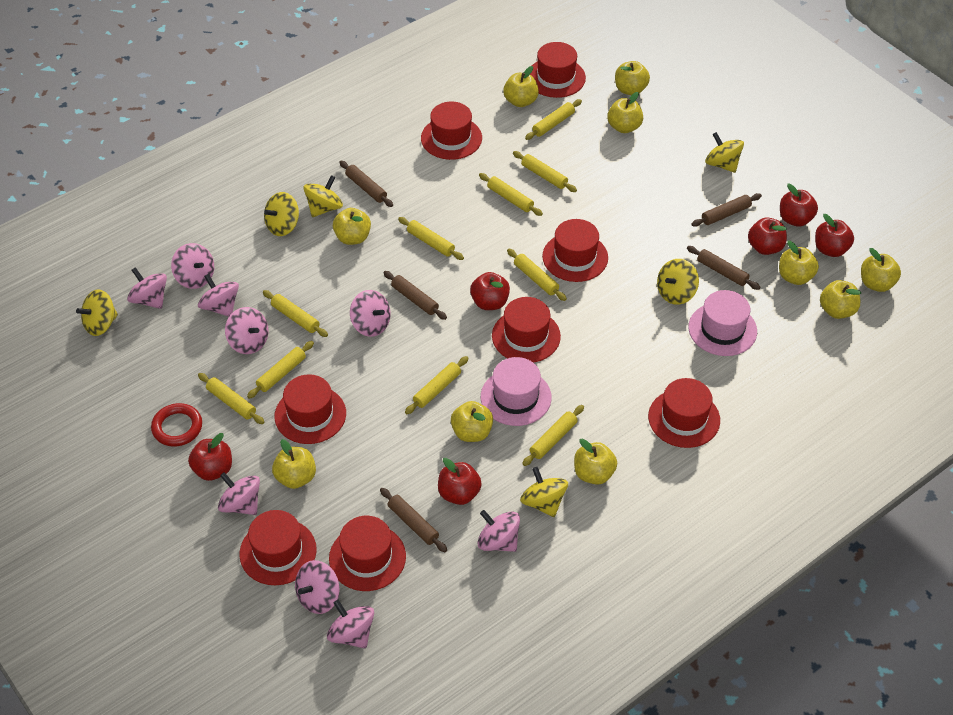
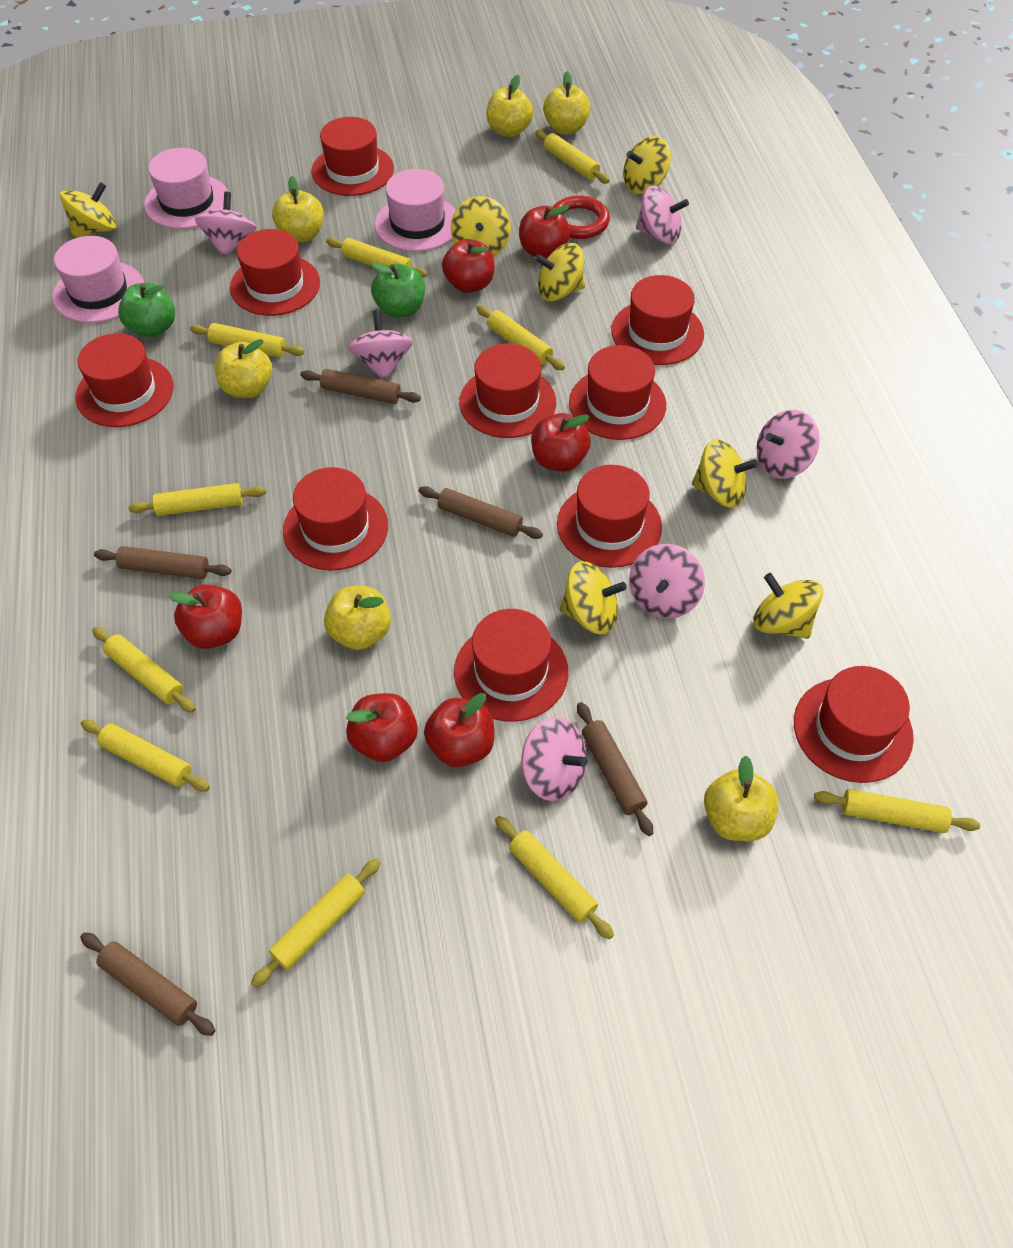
green apple: 0 -> 2
pink hat: 2 -> 3
pink spinning top: 9 -> 6
red hat: 8 -> 10
yellow apple: 10 -> 6
yellow spinning top: 6 -> 7

